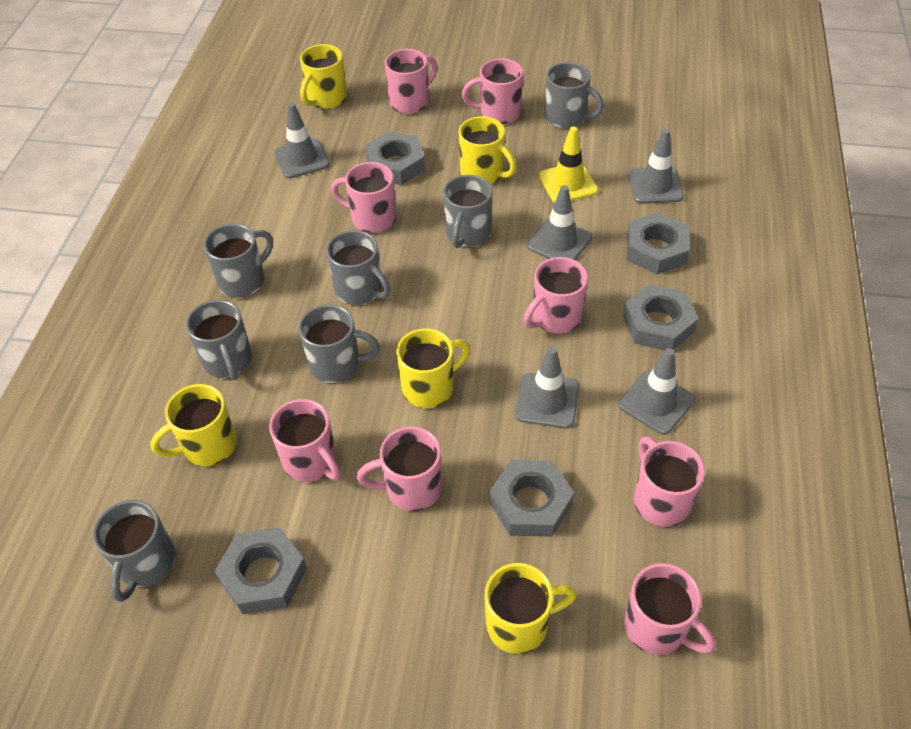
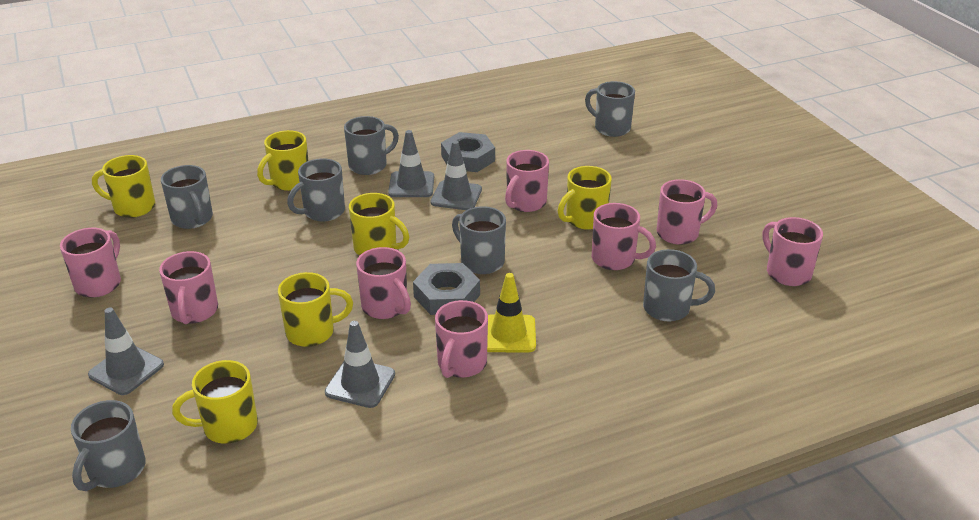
grey nut: 5 -> 2
grey traffic cone: 5 -> 4
yellow mug: 5 -> 6

